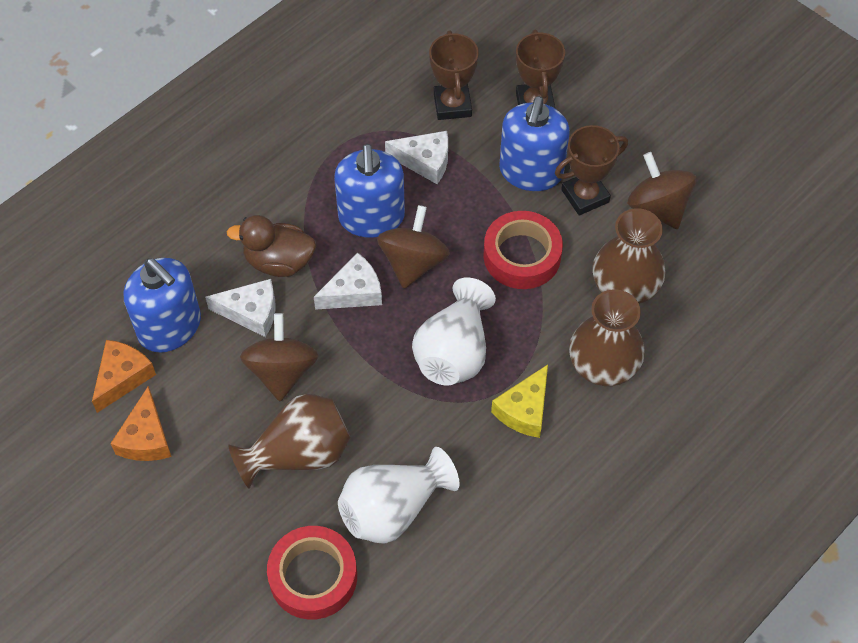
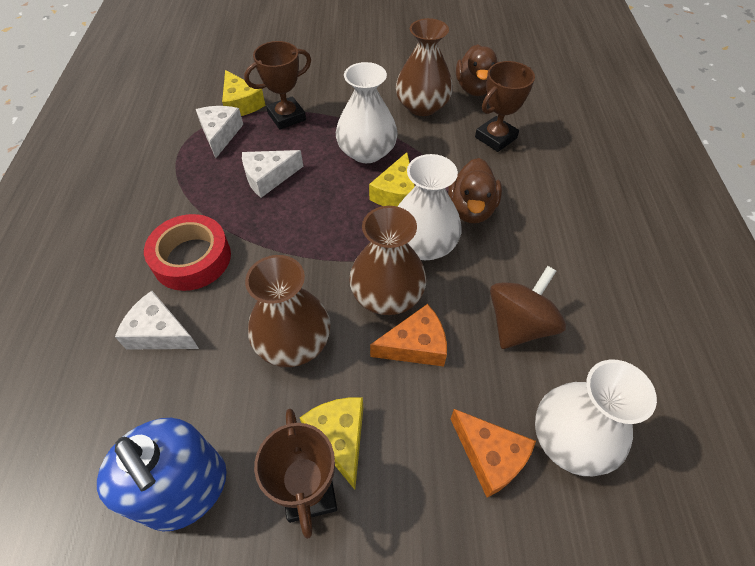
blue soap dispenser: 3 -> 1
brown duck: 1 -> 2
brown spinning top: 3 -> 1
red tape: 2 -> 1
white vase: 2 -> 3
yellow cheese: 1 -> 3

